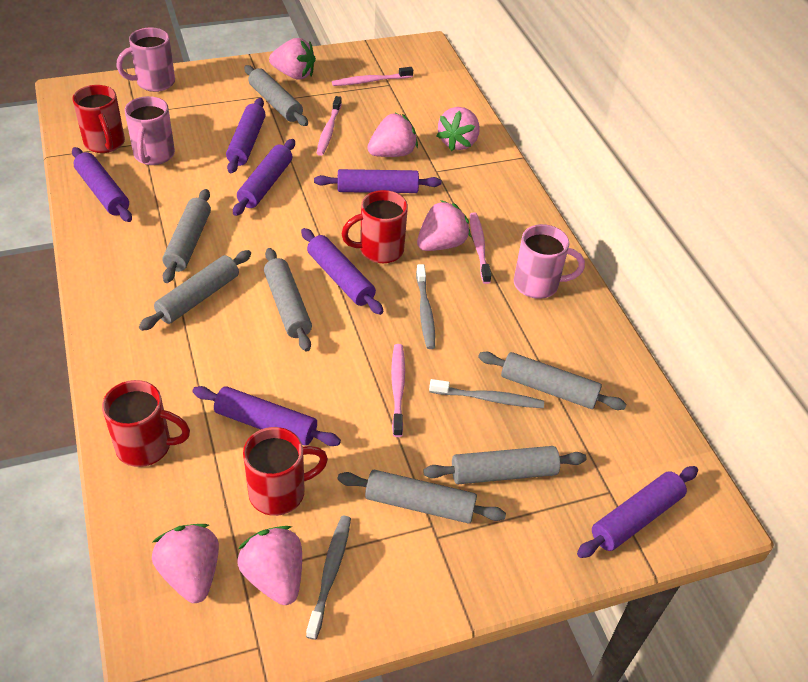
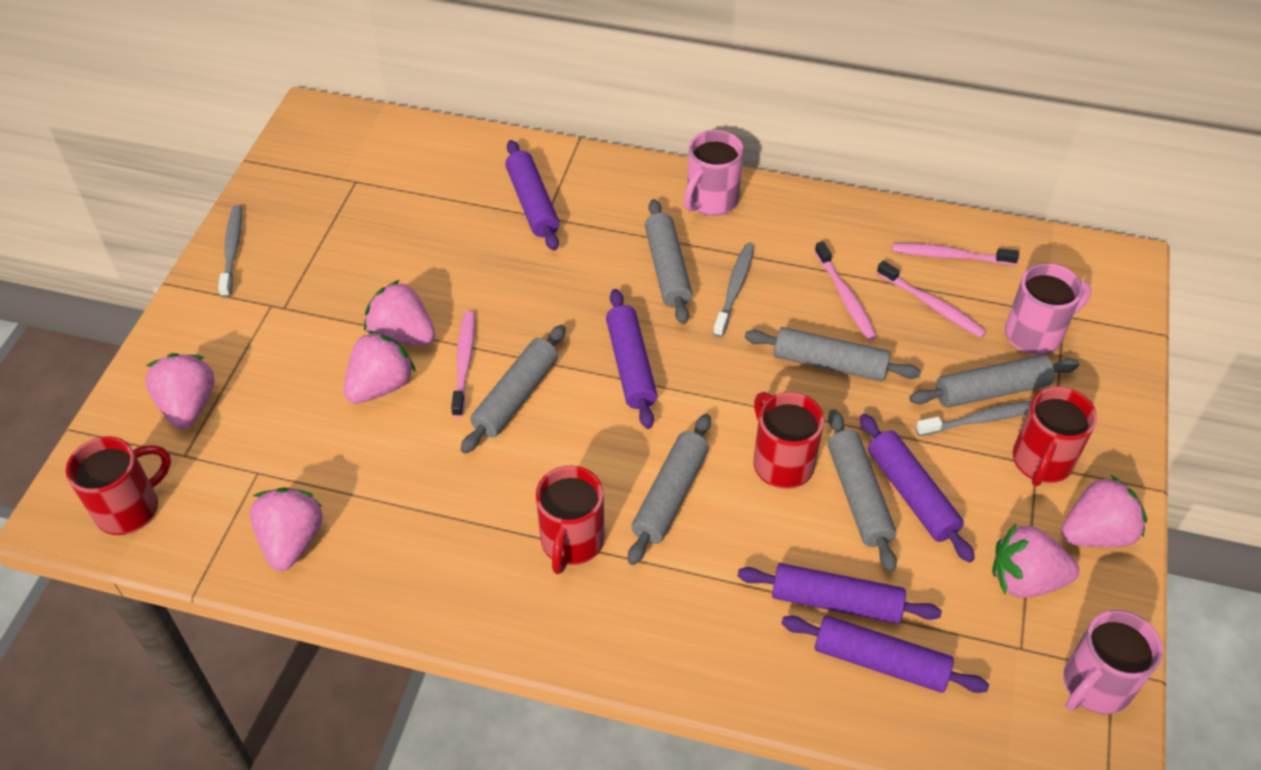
grey rolling pin: 7 -> 6
purple rolling pin: 7 -> 5

